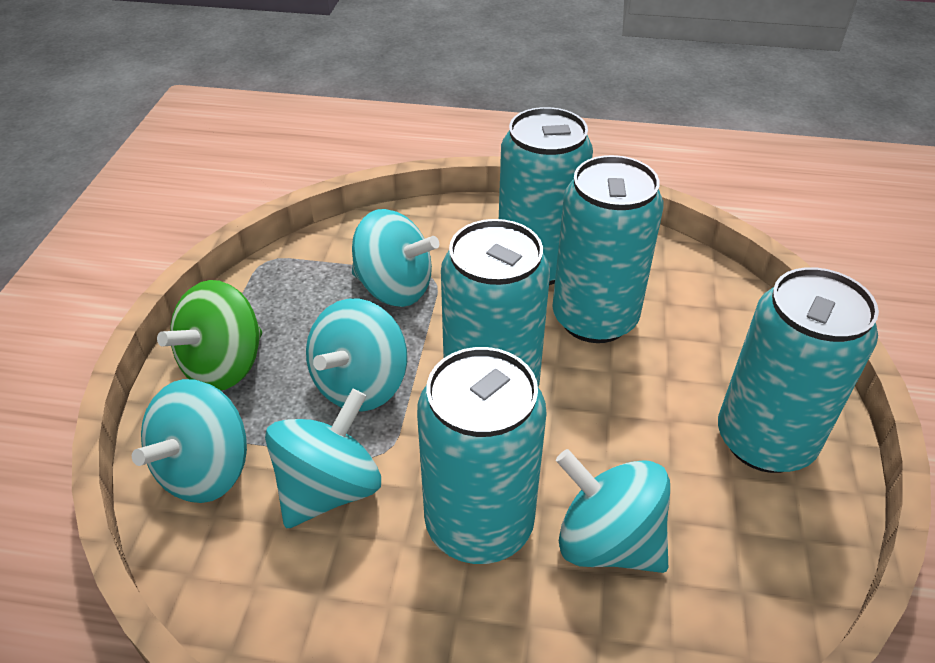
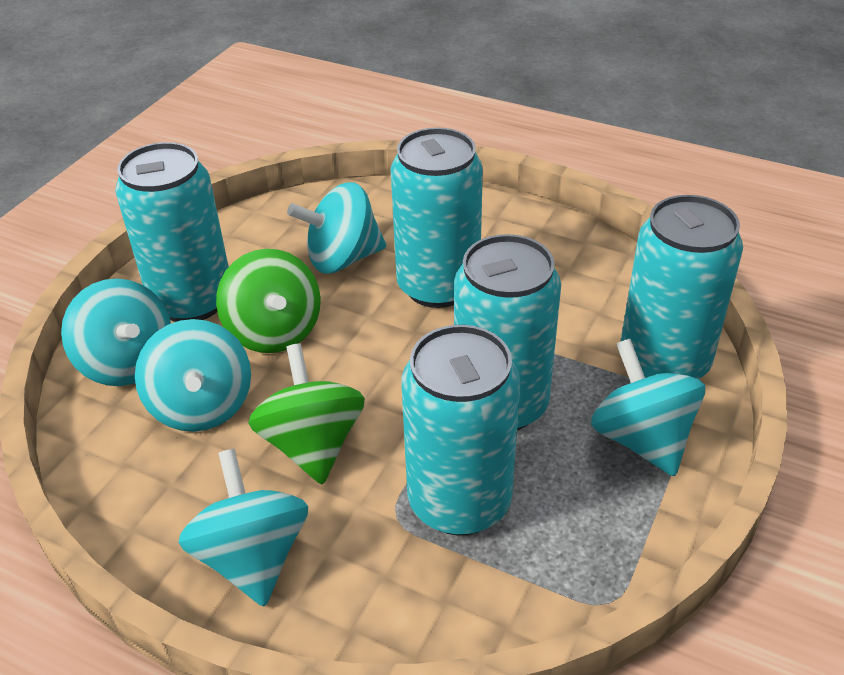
green spinning top: 1 -> 2

